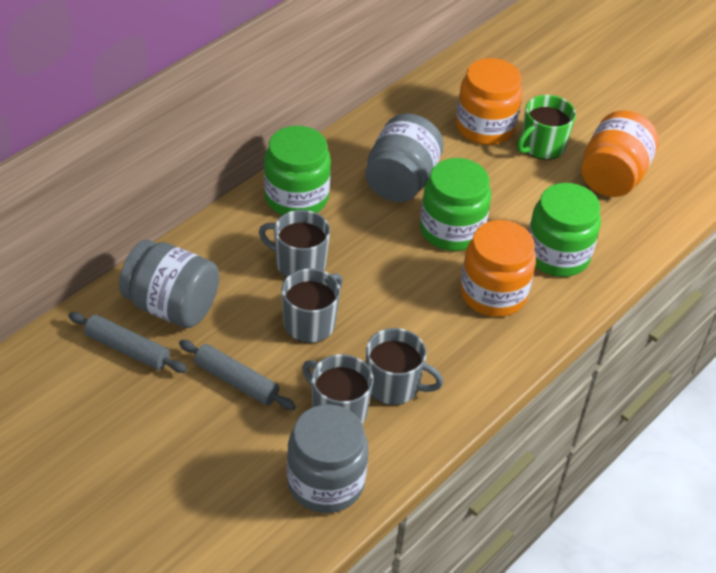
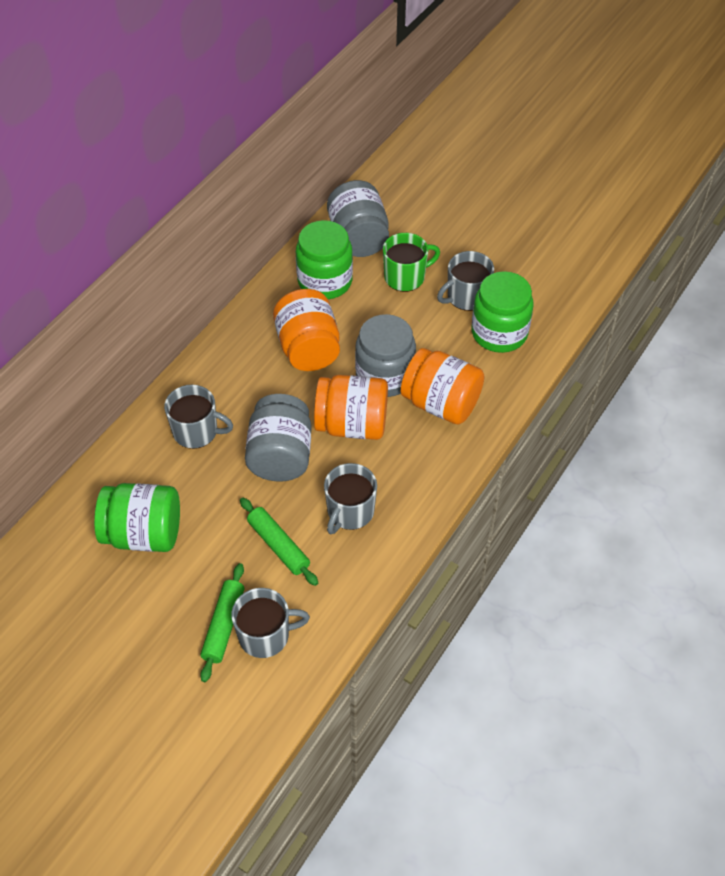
green rolling pin: 0 -> 2
grey rolling pin: 2 -> 0

